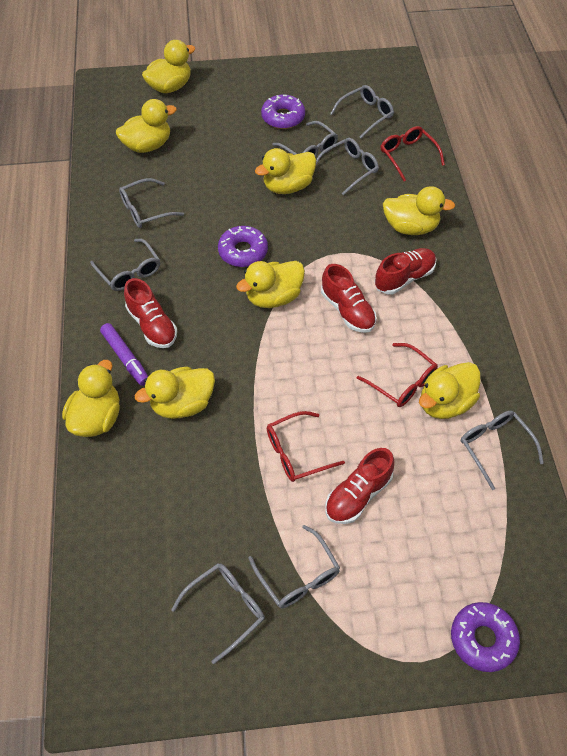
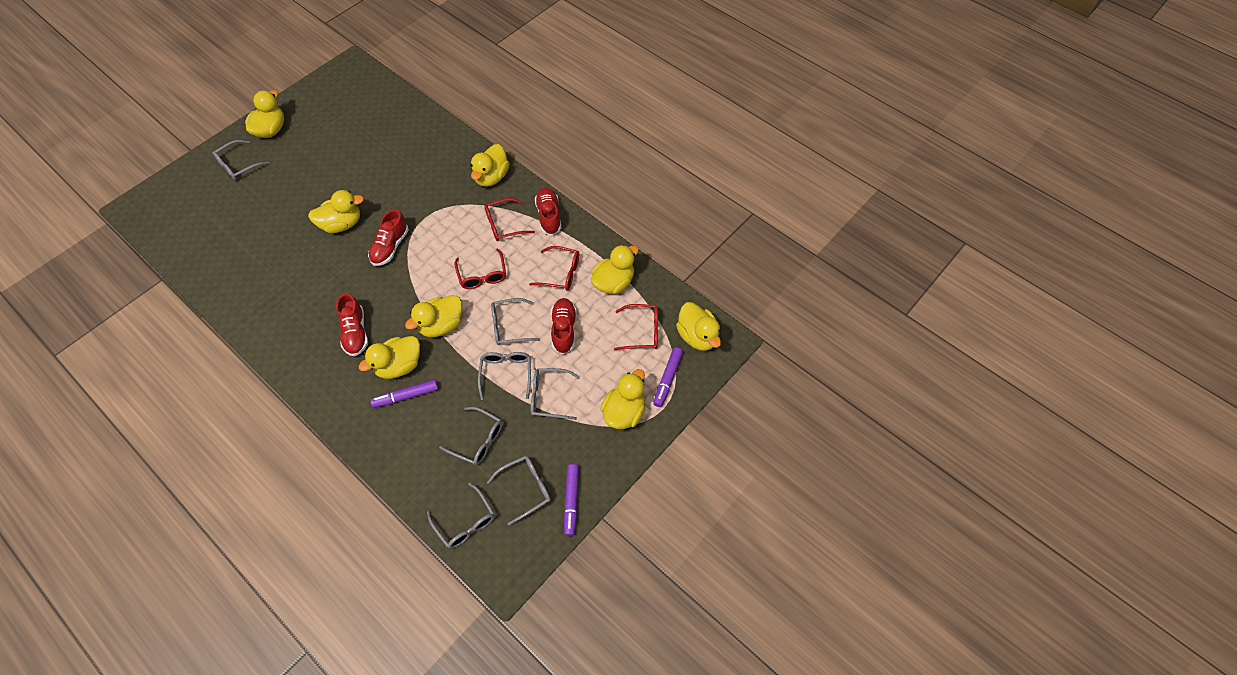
grey glasses: 8 -> 7
purple donut: 3 -> 0
purple marker: 1 -> 3
red glasses: 3 -> 4

